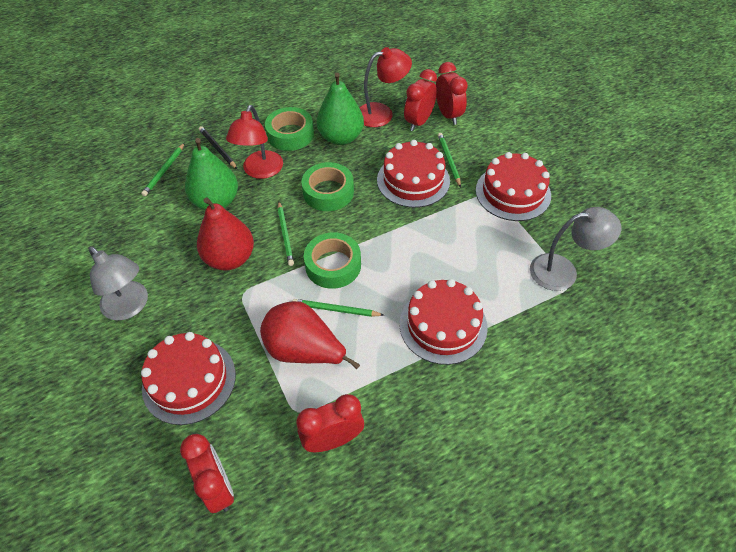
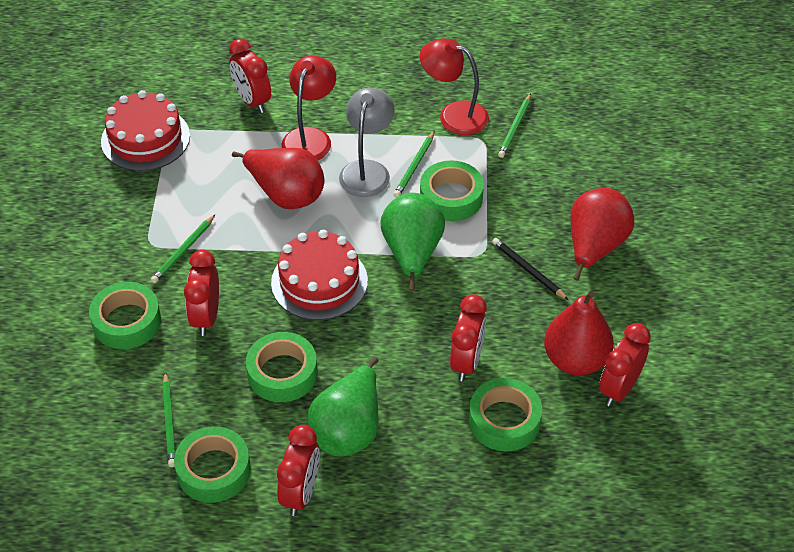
green tape: 3 -> 5
grey lamp: 2 -> 1
red cake: 4 -> 2
red clock: 4 -> 5
red pear: 2 -> 3

